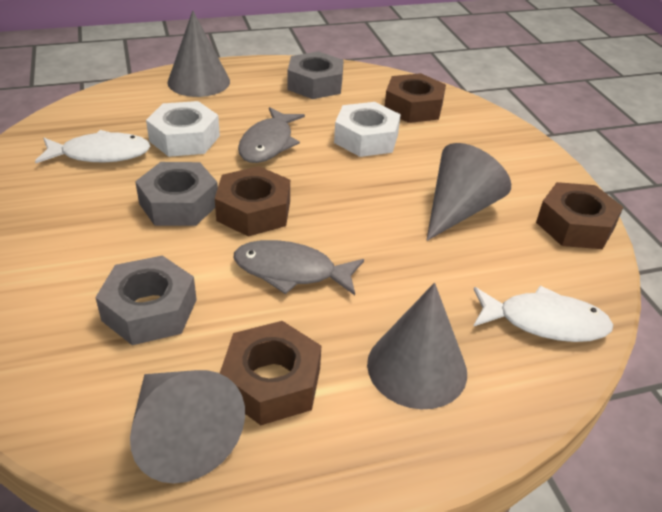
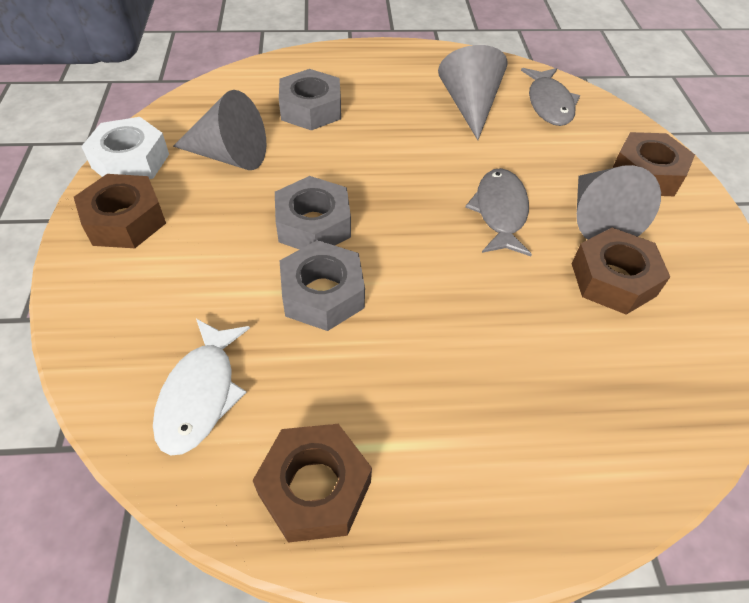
grey cone: 4 -> 3
white fish: 2 -> 1
white nut: 2 -> 1

